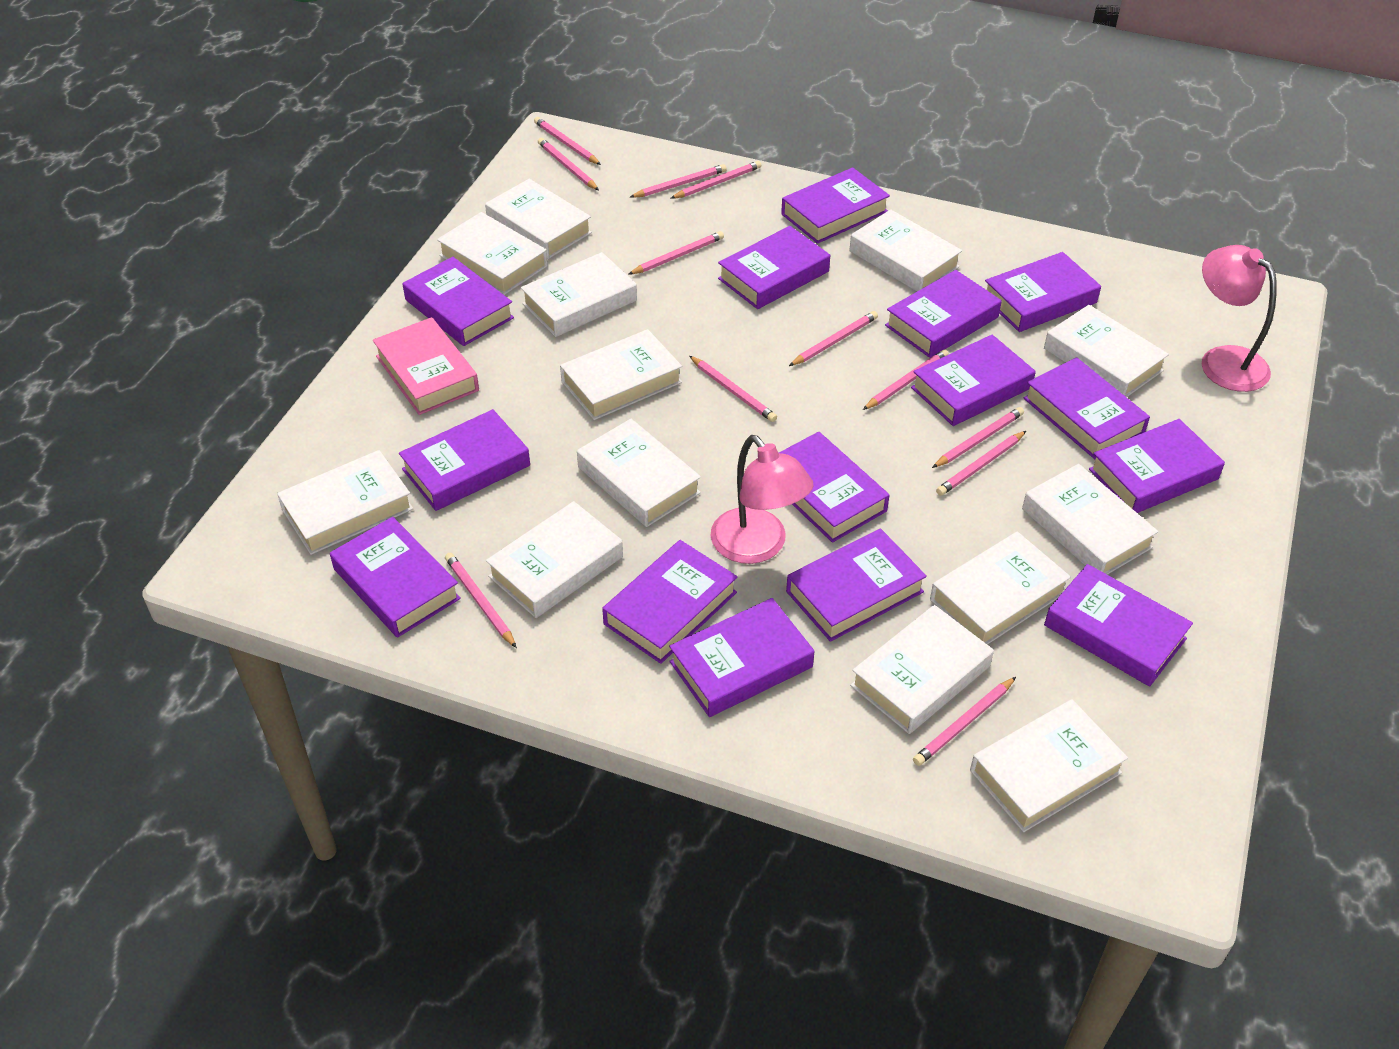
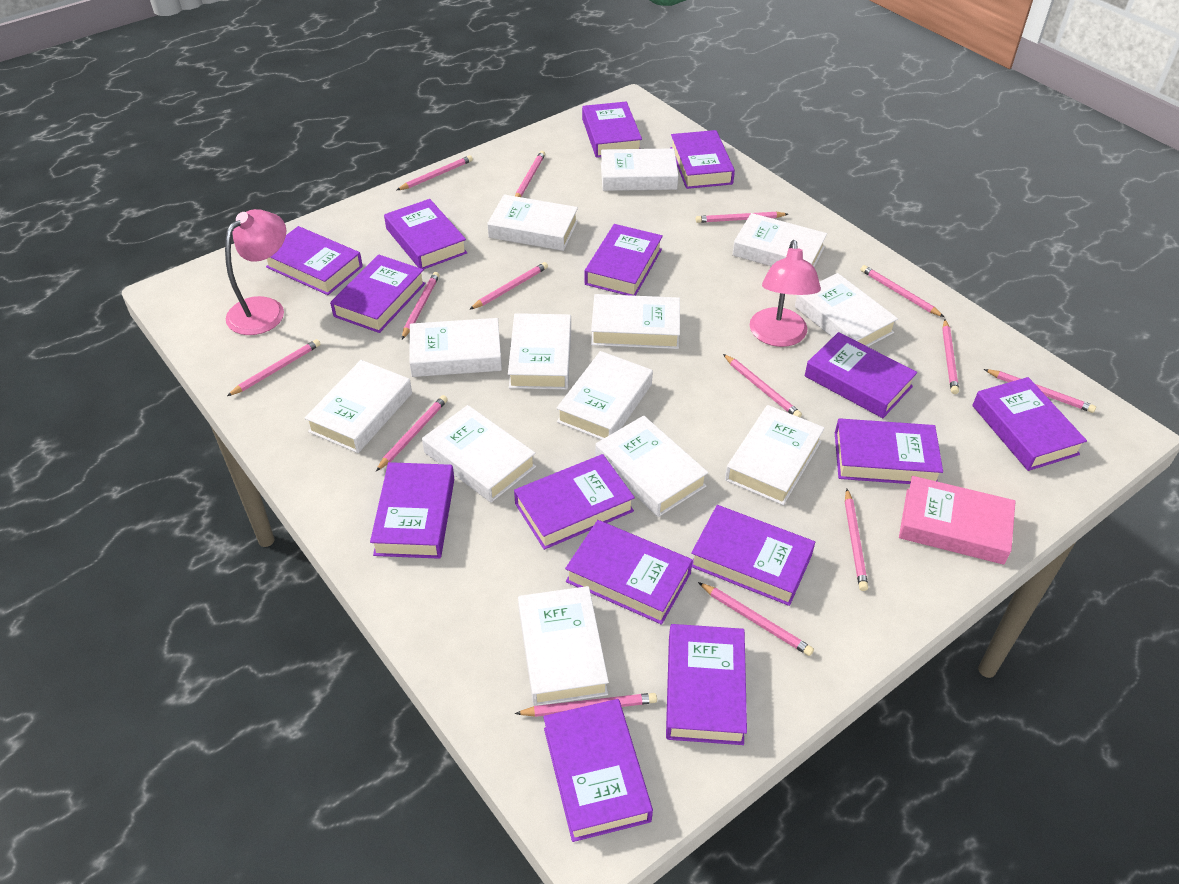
pink pencil: 12 -> 14

